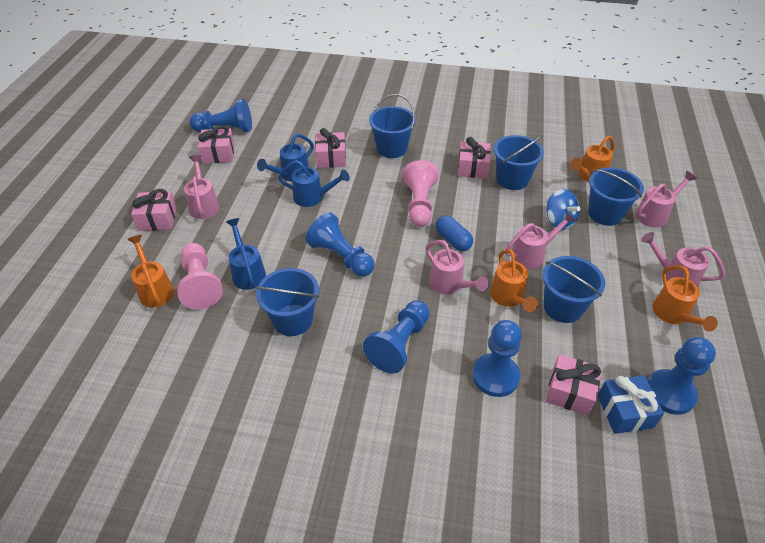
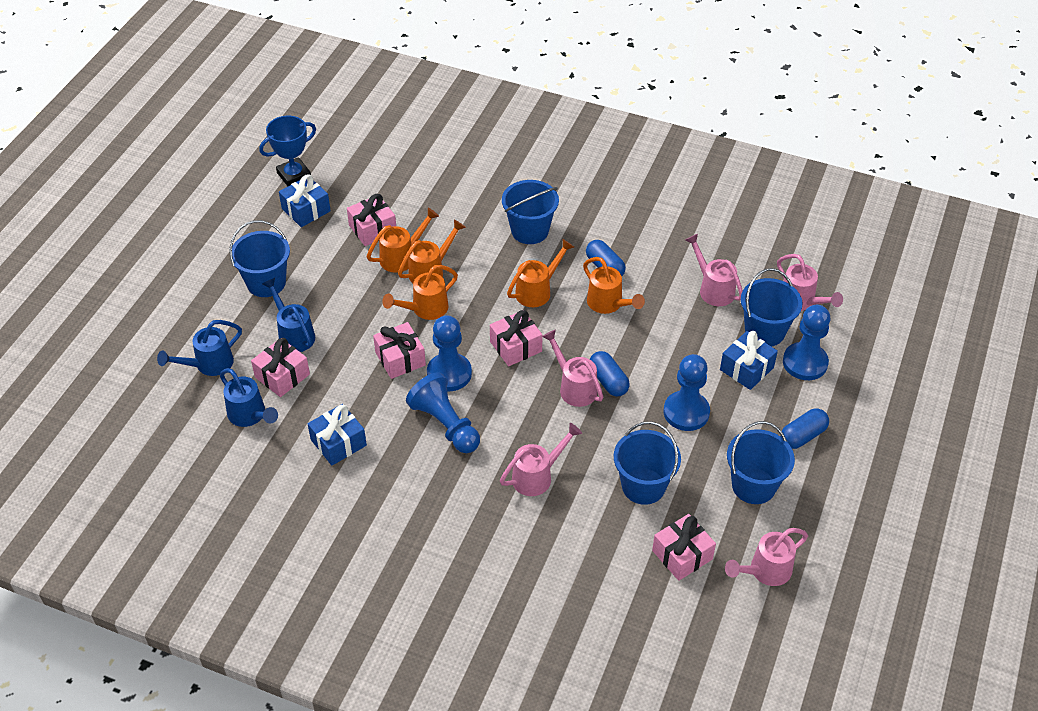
blue capsule: 1 -> 3
blue gift: 1 -> 3
blue pawn: 5 -> 4
blue spinning top: 1 -> 0
blue trophy: 0 -> 1
orange watering can: 4 -> 5
pink pawn: 2 -> 0

